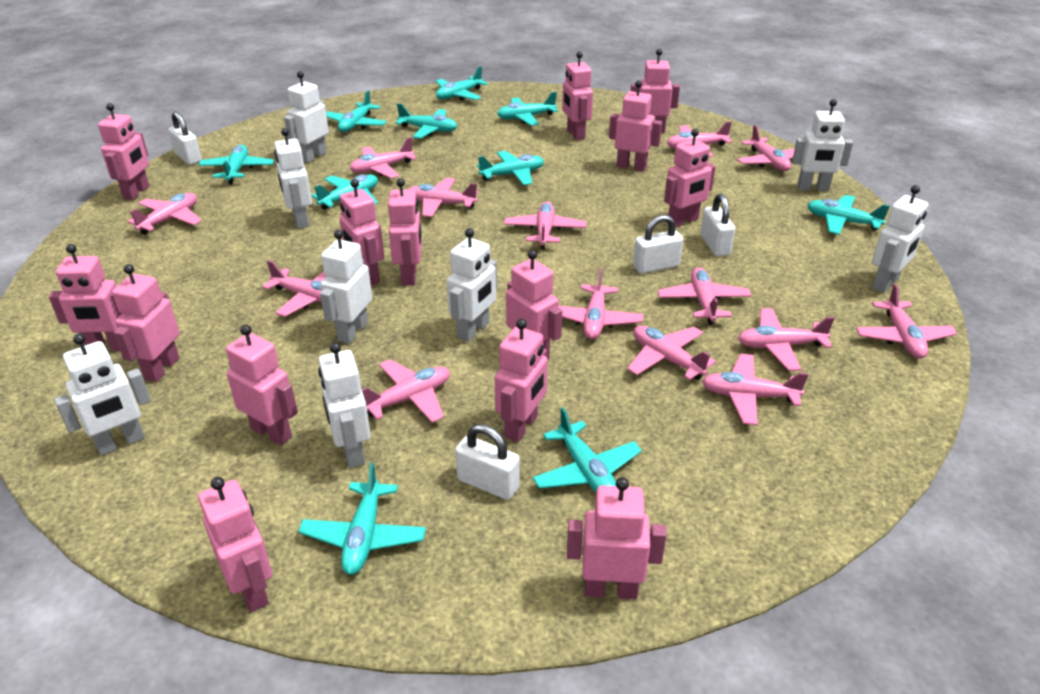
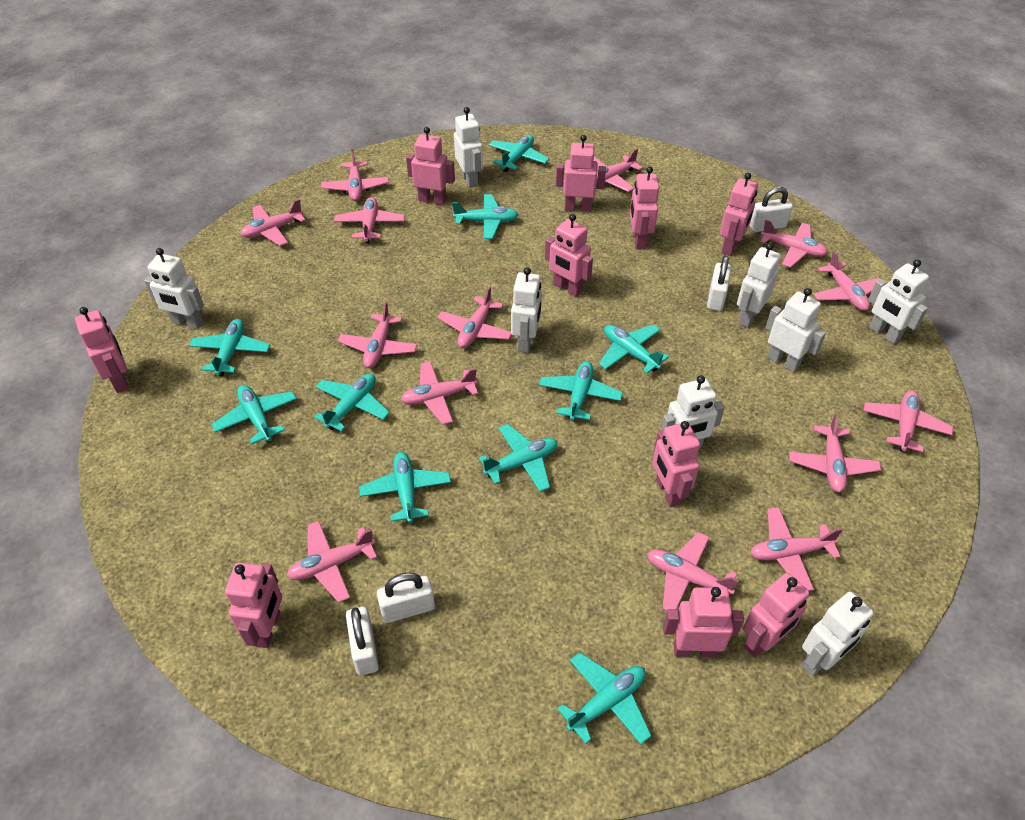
pink robot: 14 -> 10

